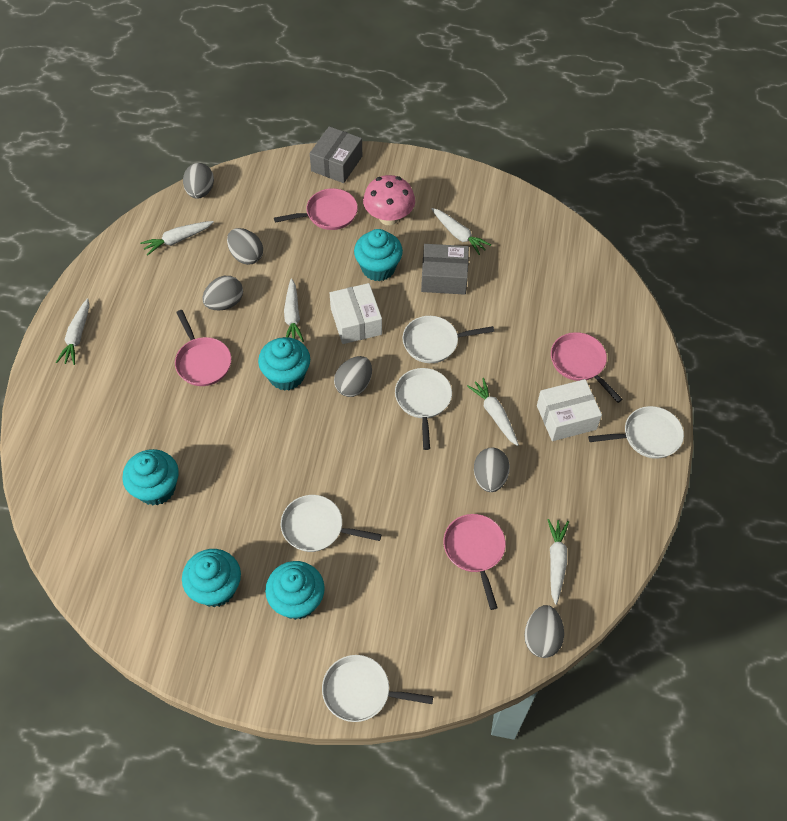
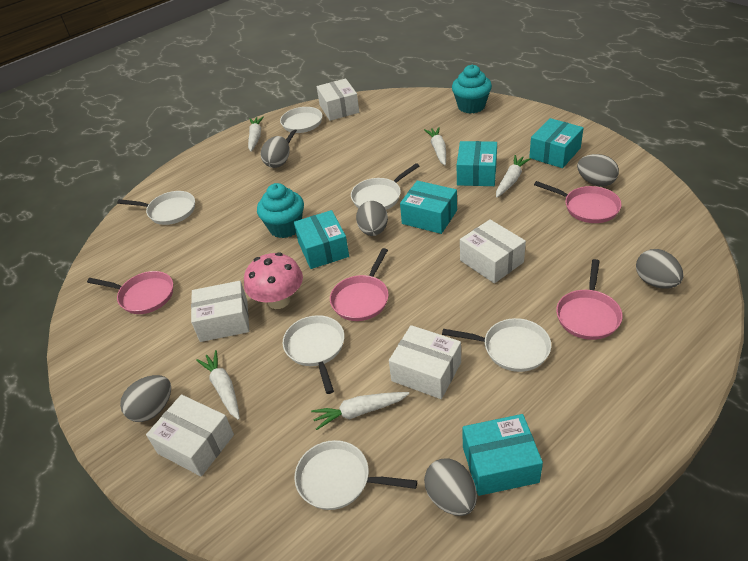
grey box: 2 -> 0
turquoise box: 0 -> 5
turquoise cupcake: 5 -> 2
white box: 2 -> 5
white carrot: 6 -> 5
white pan: 5 -> 6

